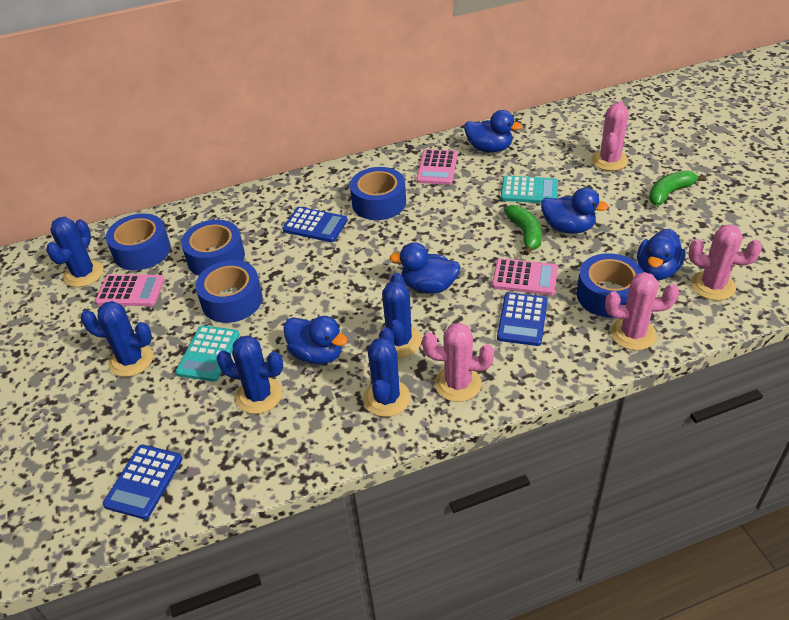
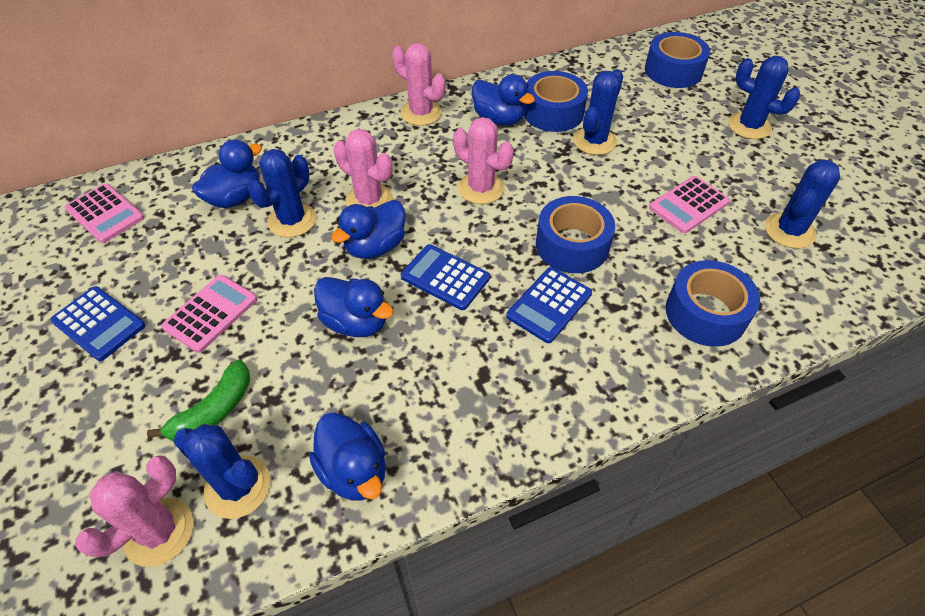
blue tape: 5 -> 4
green banana: 2 -> 1
turquoise calculator: 2 -> 0

